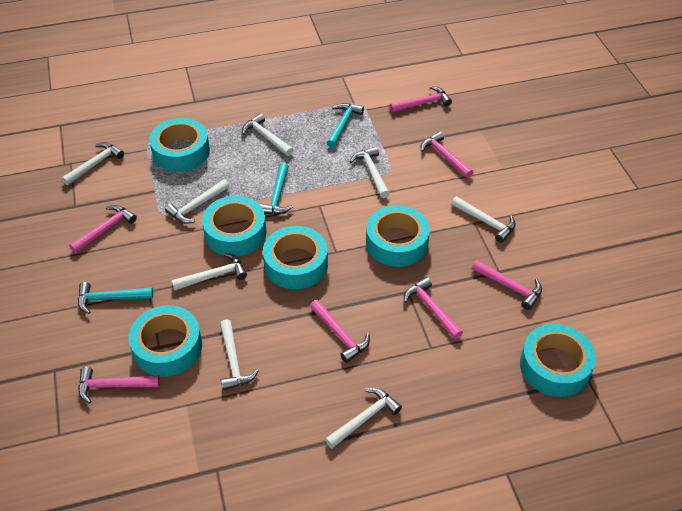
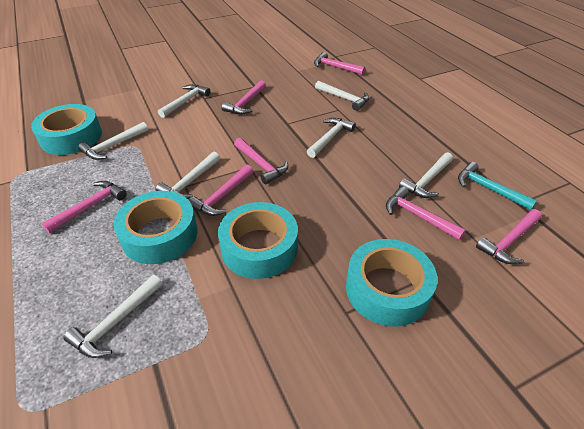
turquoise hammer: 3 -> 1
turquoise tape: 6 -> 4
white hammer: 8 -> 7

